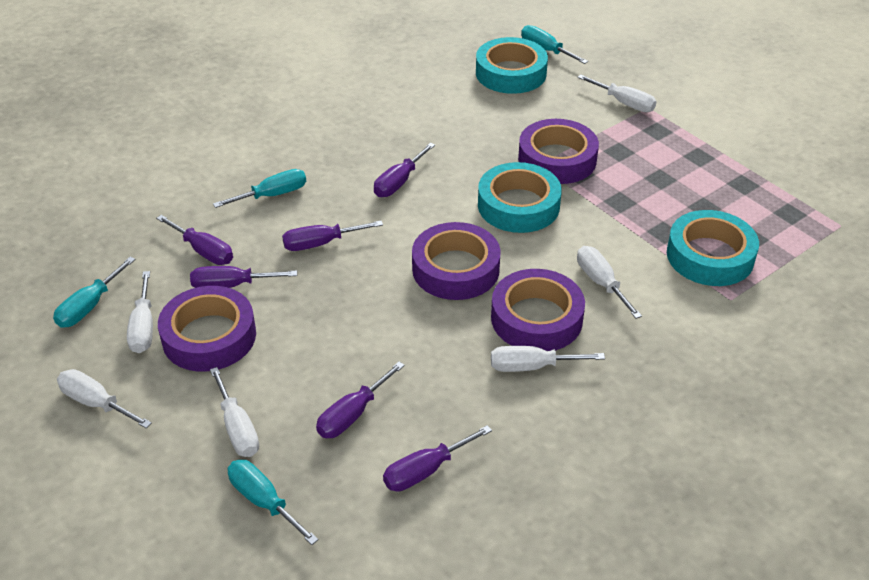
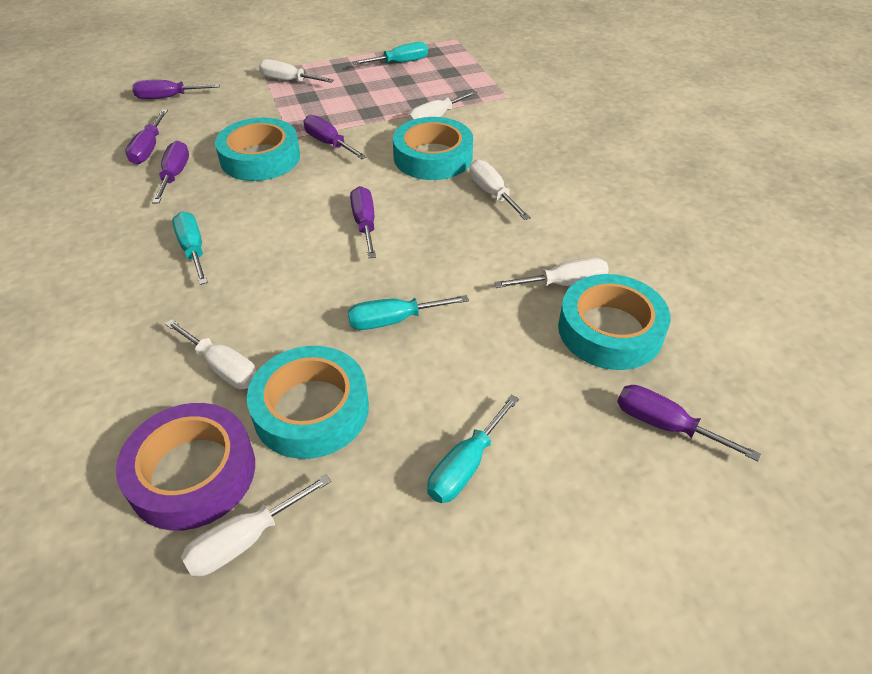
purple tape: 4 -> 1
turquoise tape: 3 -> 4

